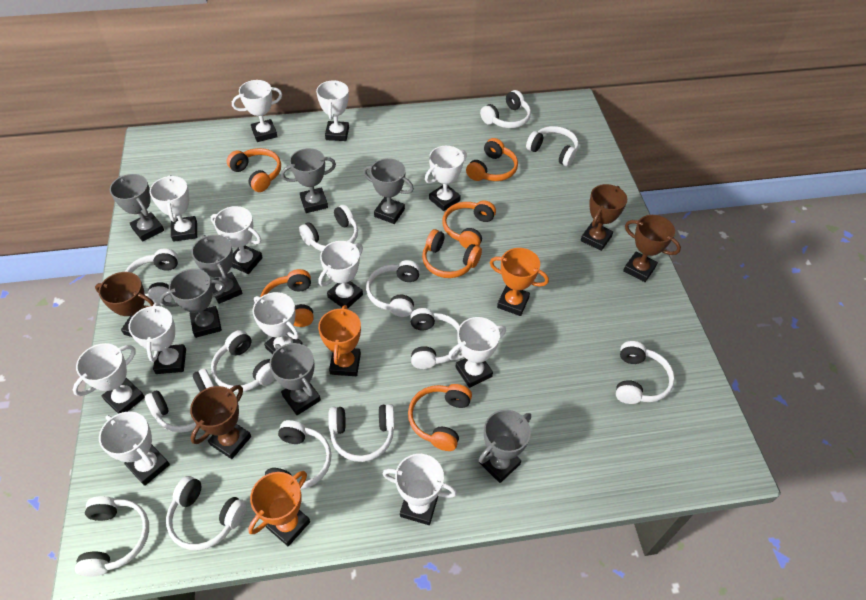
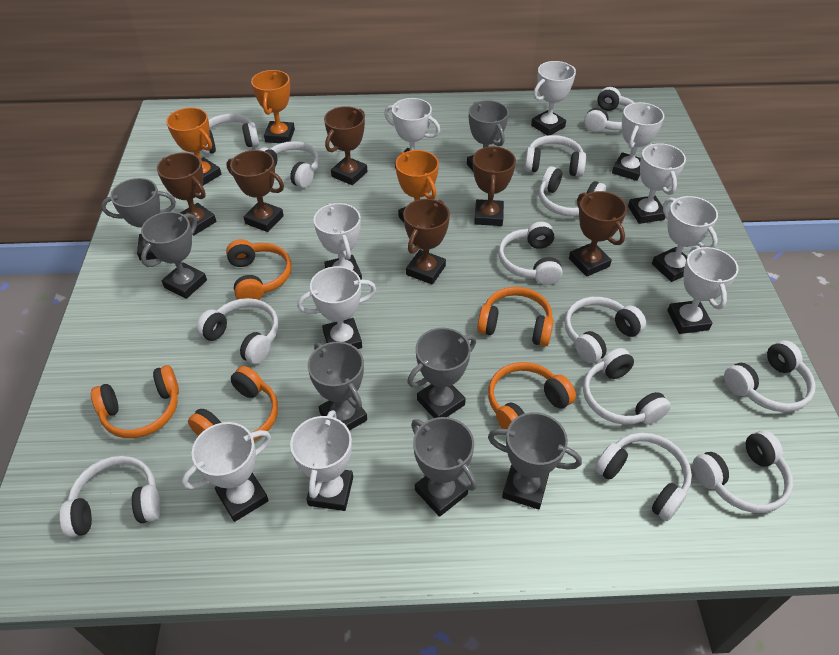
brown trophy: 4 -> 6
orange headphones: 6 -> 5
white trophy: 12 -> 10

